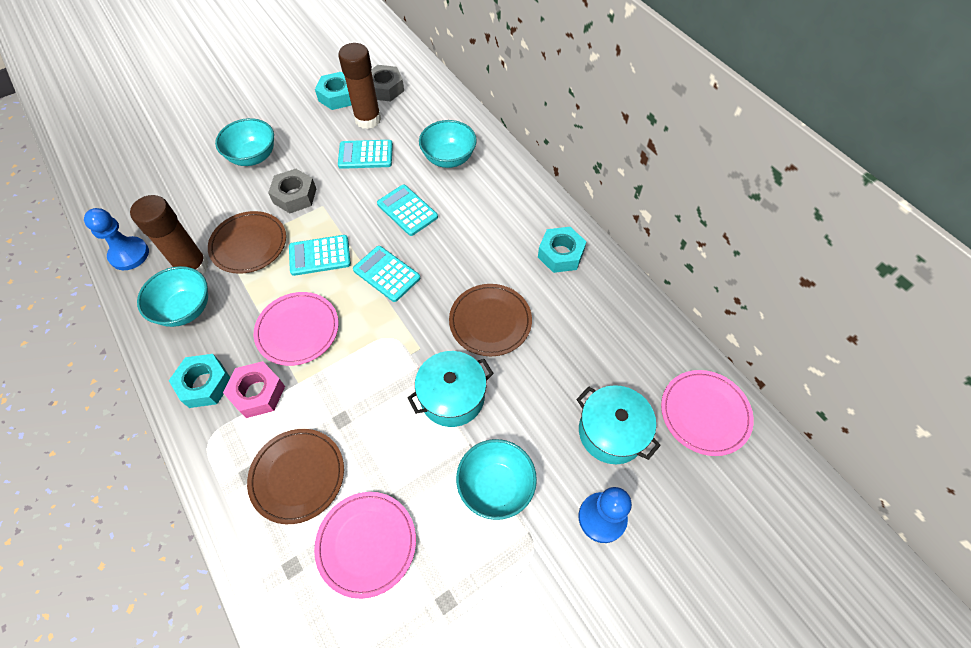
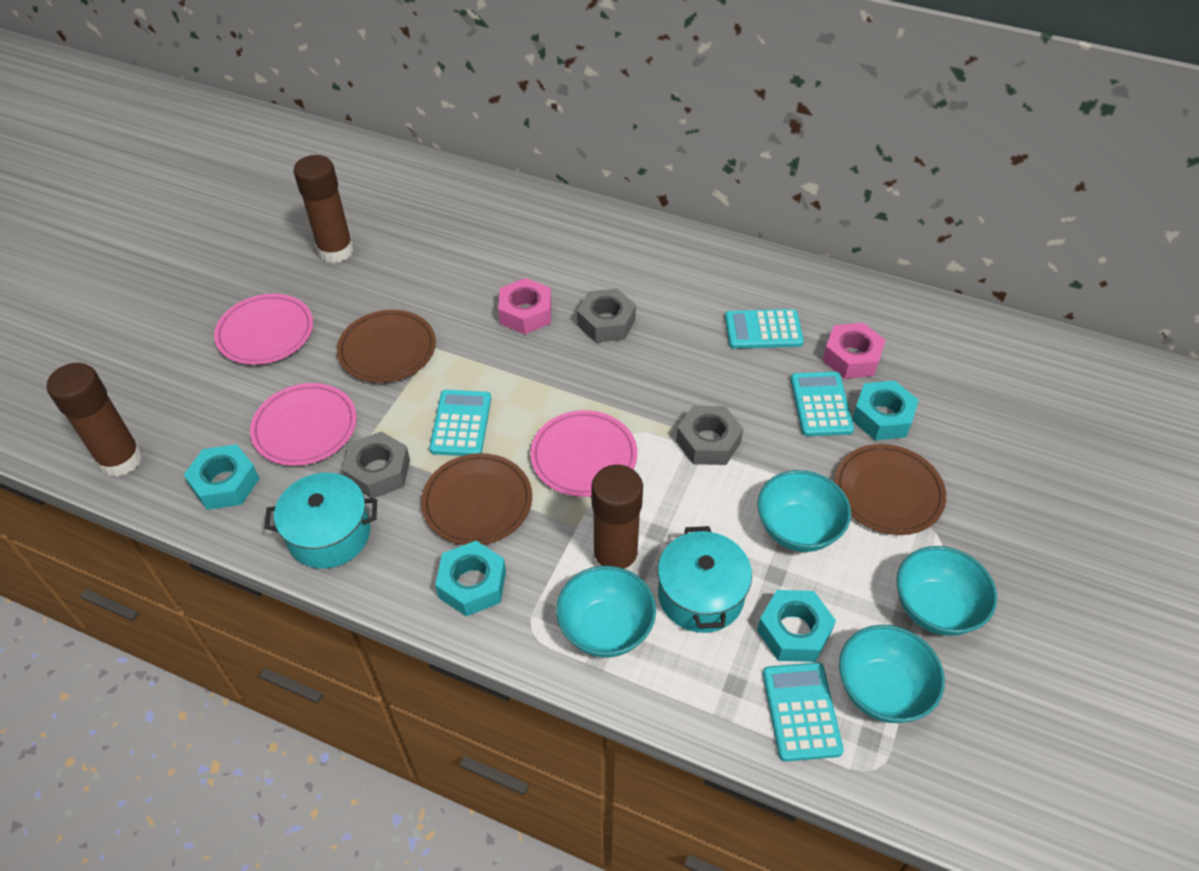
blue pawn: 2 -> 0
brown glue stick: 2 -> 3
grey nut: 2 -> 3
pink nut: 1 -> 2
turquoise nut: 3 -> 4

